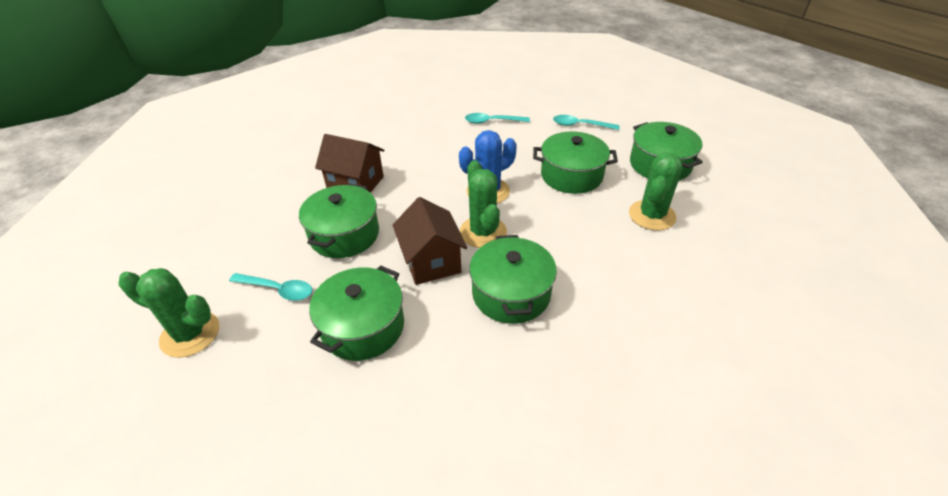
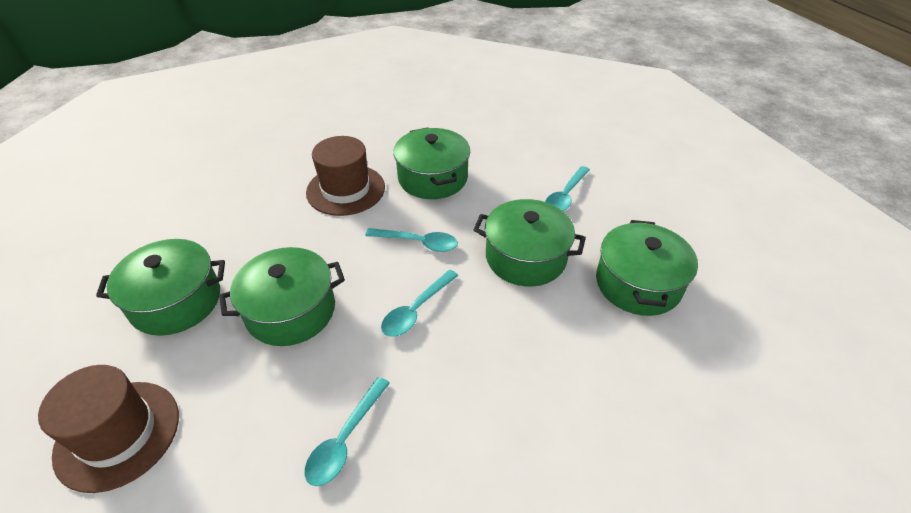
blue cactus: 1 -> 0
brown hat: 0 -> 2
brown house: 2 -> 0
green cactus: 3 -> 0
turquoise spoon: 3 -> 4

